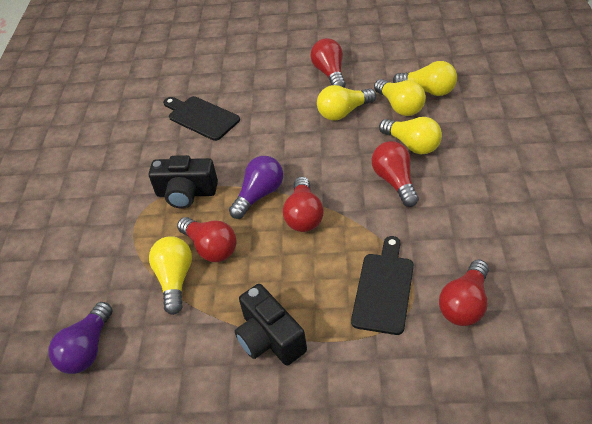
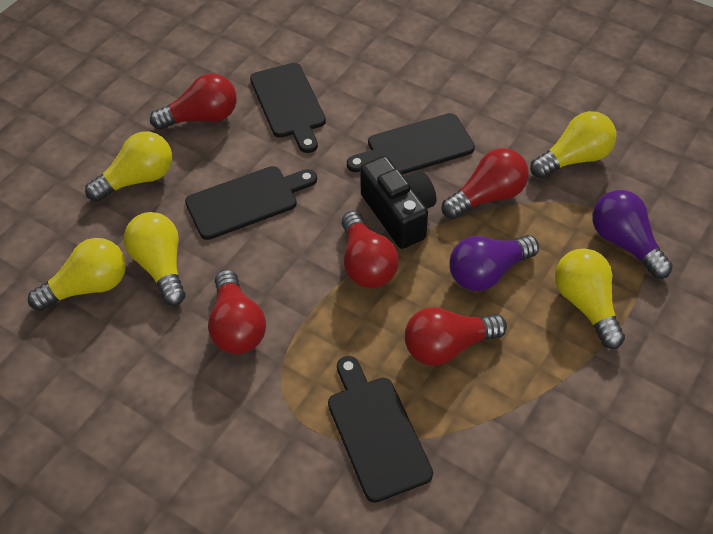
black camera: 2 -> 1
black cutting board: 2 -> 4

